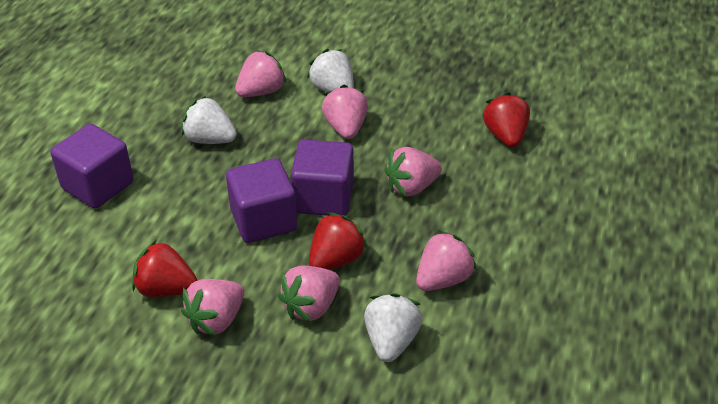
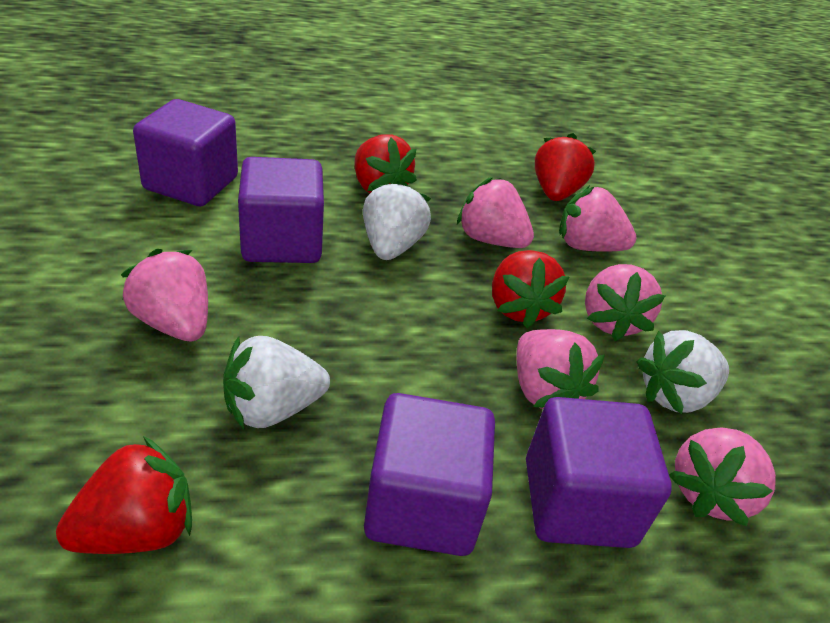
purple cube: 3 -> 4
red strawberry: 3 -> 4

